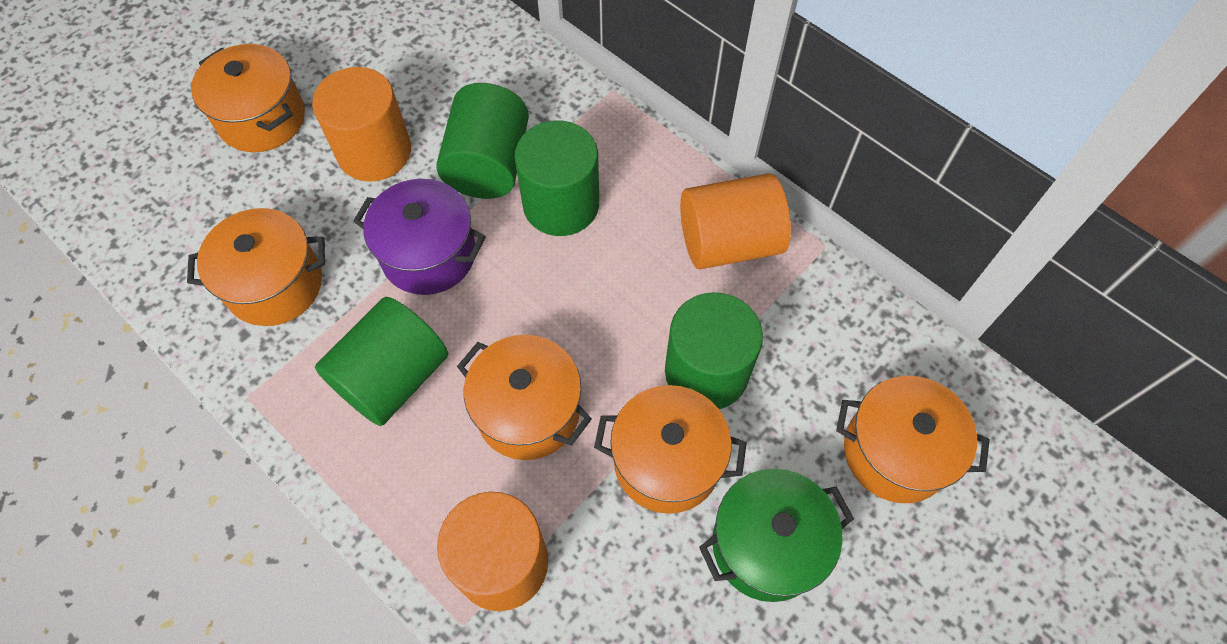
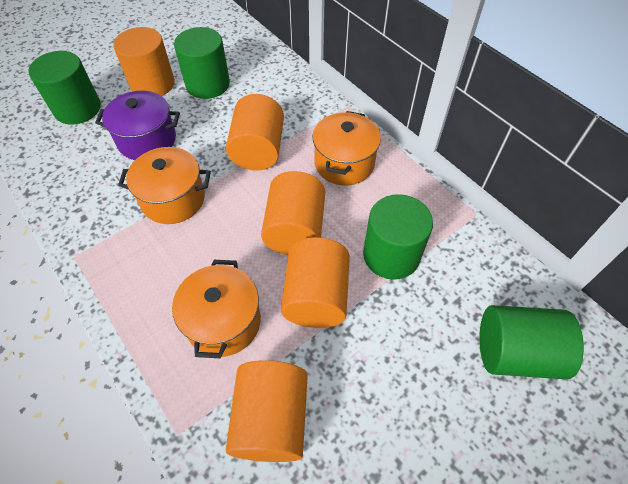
green pot: 1 -> 0
orange cylinder: 3 -> 5
orange pot: 5 -> 3

